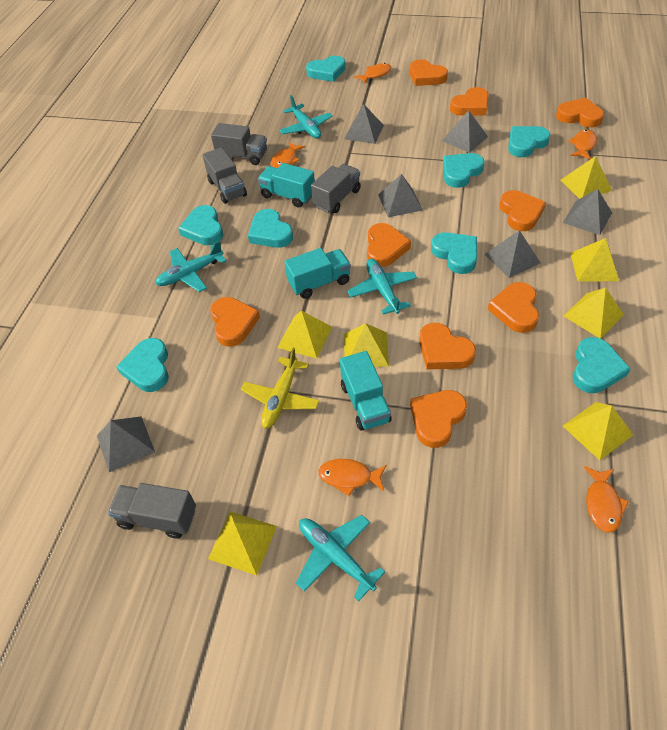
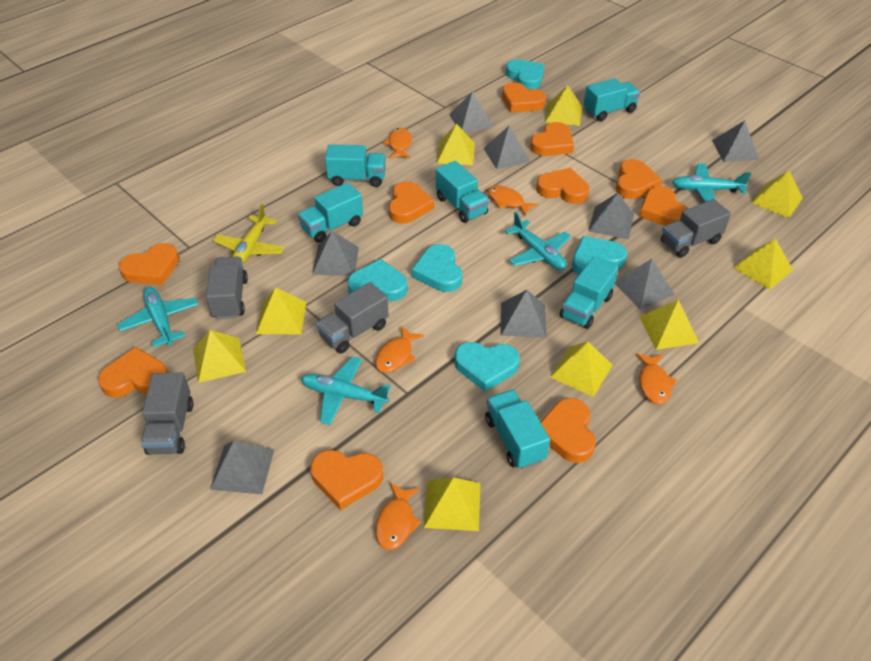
grey pyramid: 6 -> 8
orange heart: 9 -> 10
turquoise heart: 8 -> 5
turquoise truck: 3 -> 6
yellow pyramid: 7 -> 9

